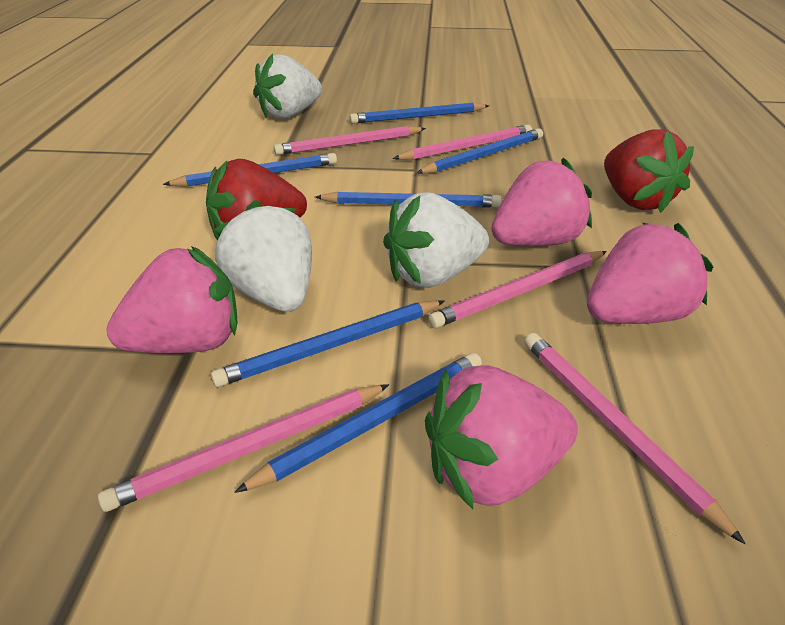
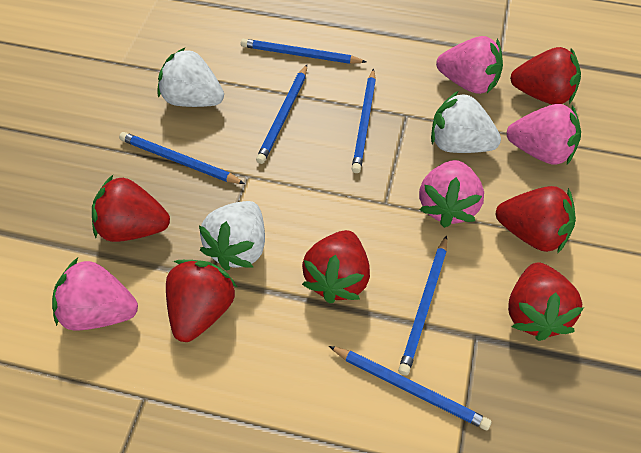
pink pencil: 5 -> 0
red strawberry: 2 -> 6

